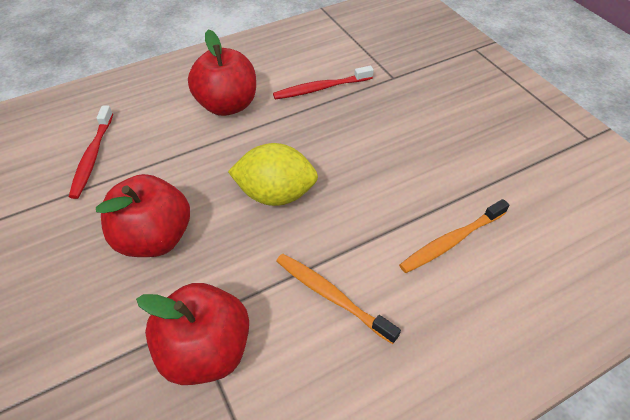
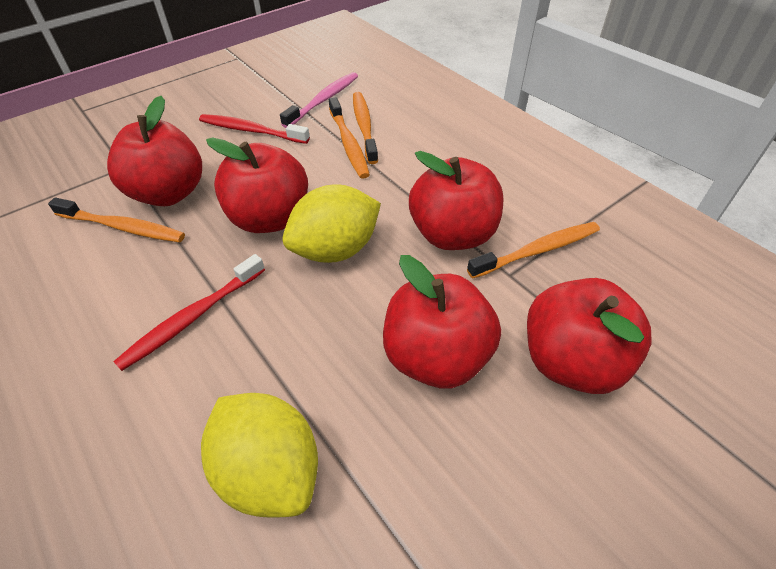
orange toothbrush: 2 -> 4
pink toothbrush: 0 -> 1
red apple: 3 -> 5
yellow lemon: 1 -> 2

